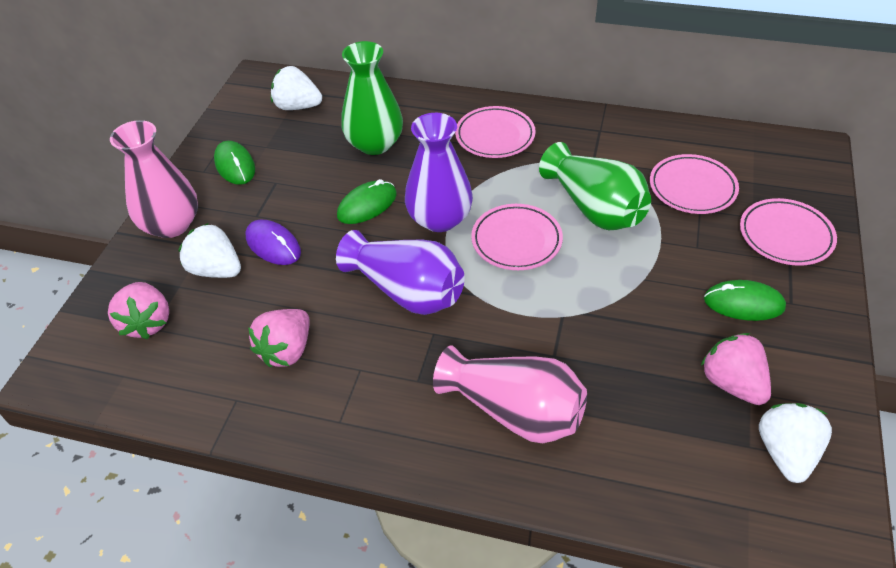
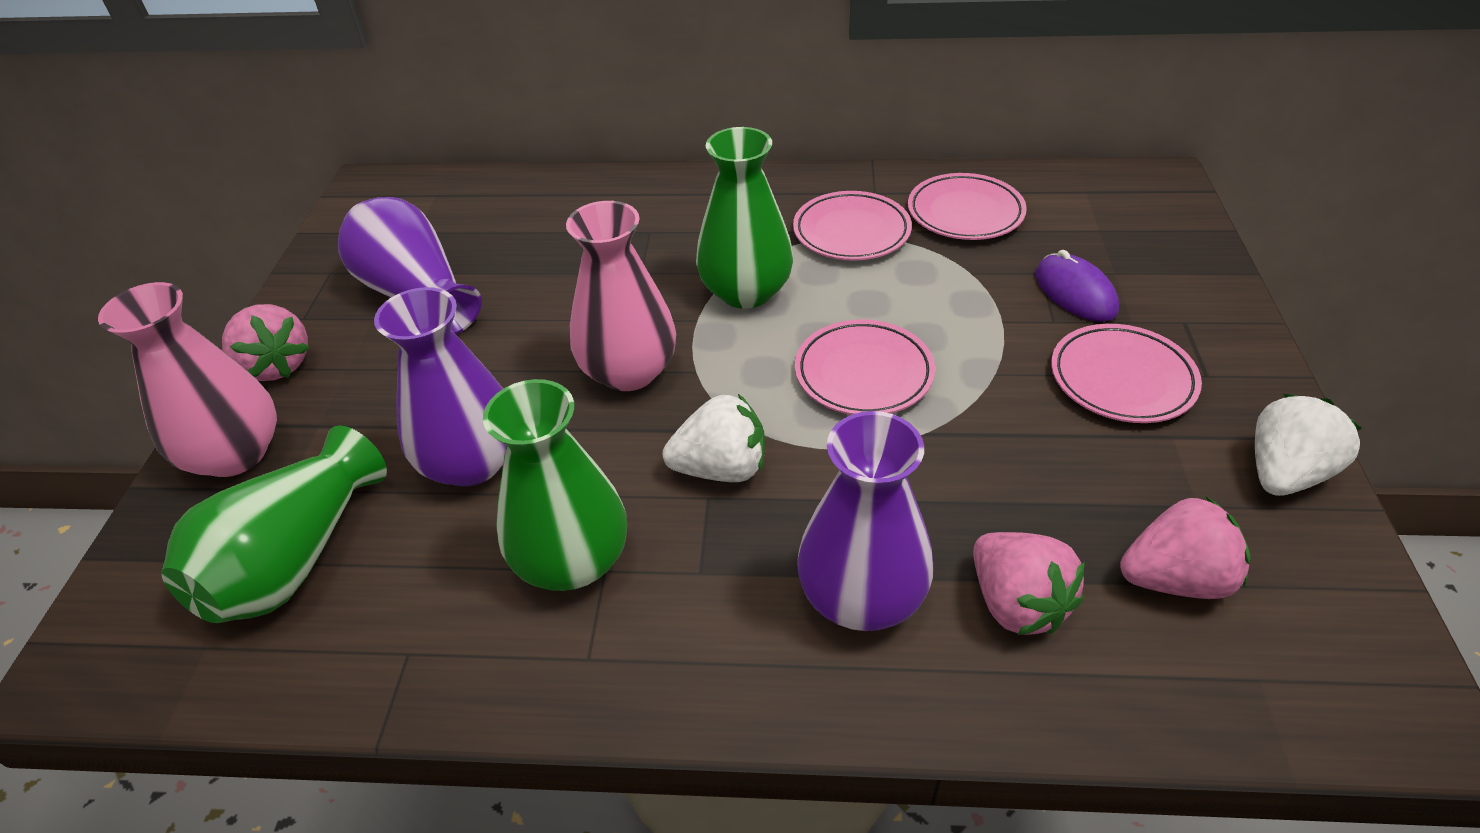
green mouse: 3 -> 0
green vase: 2 -> 3
purple vase: 2 -> 3
white strawberry: 3 -> 2

